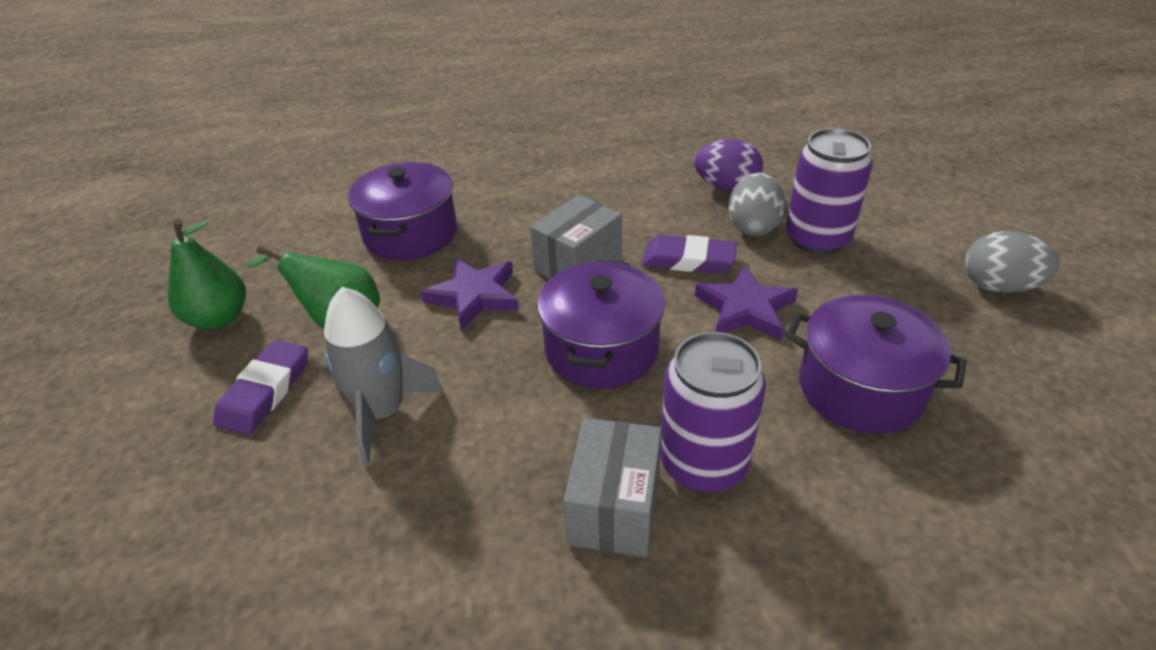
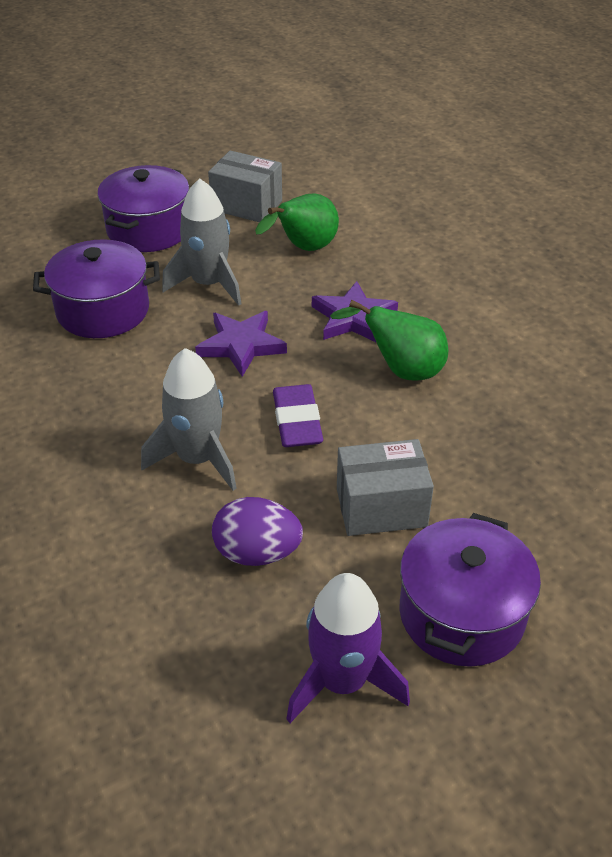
grey egg: 2 -> 0
grey rocket: 1 -> 2
purple can: 2 -> 0
purple eraser: 2 -> 1
purple rocket: 0 -> 1

